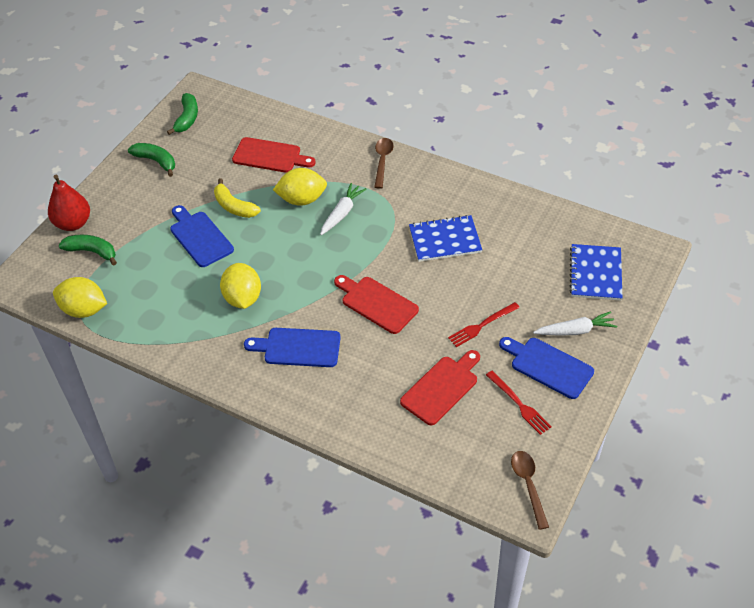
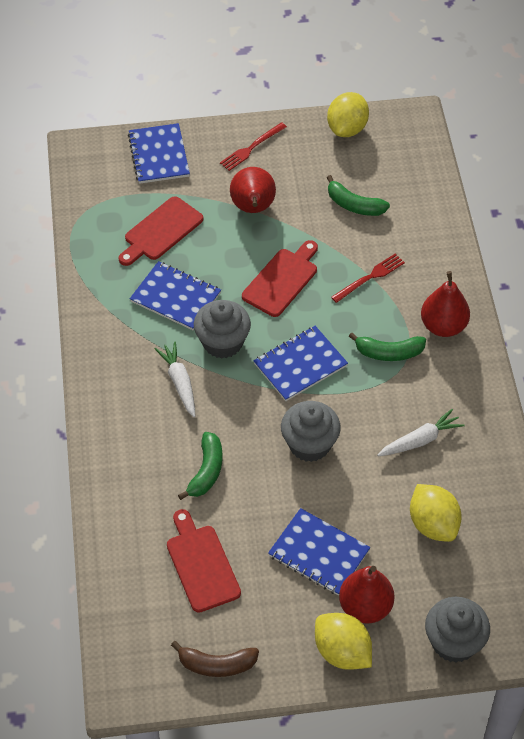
blue cutting board: 3 -> 0
blue notebook: 2 -> 4
brown banana: 0 -> 1
brown spoon: 2 -> 0
grey cupcake: 0 -> 3
red pear: 1 -> 3
yellow banana: 1 -> 0

